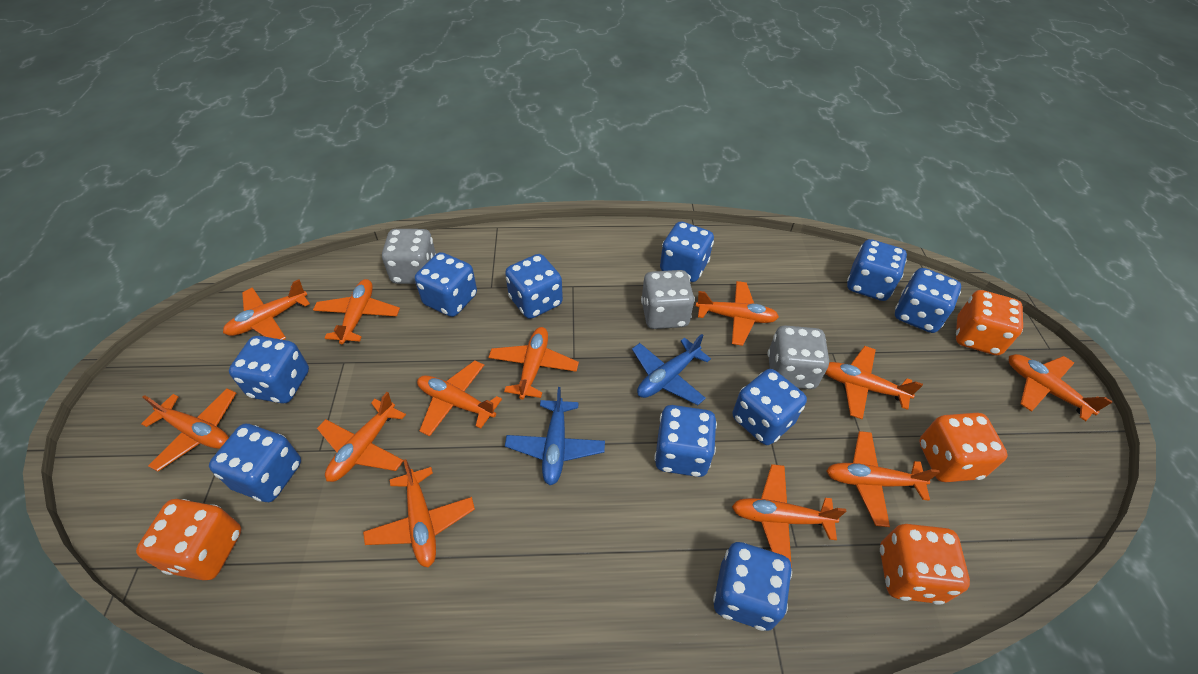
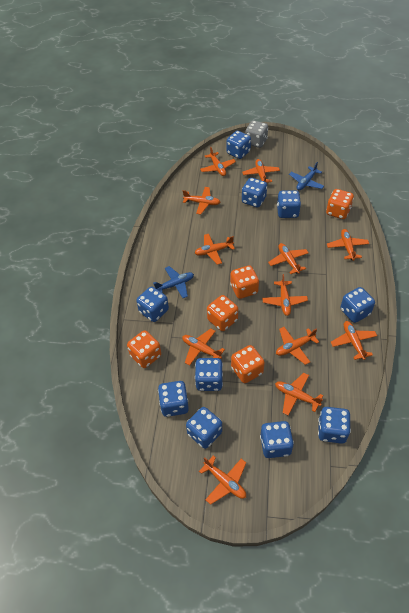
grey dice: 3 -> 1
orange dice: 4 -> 5

